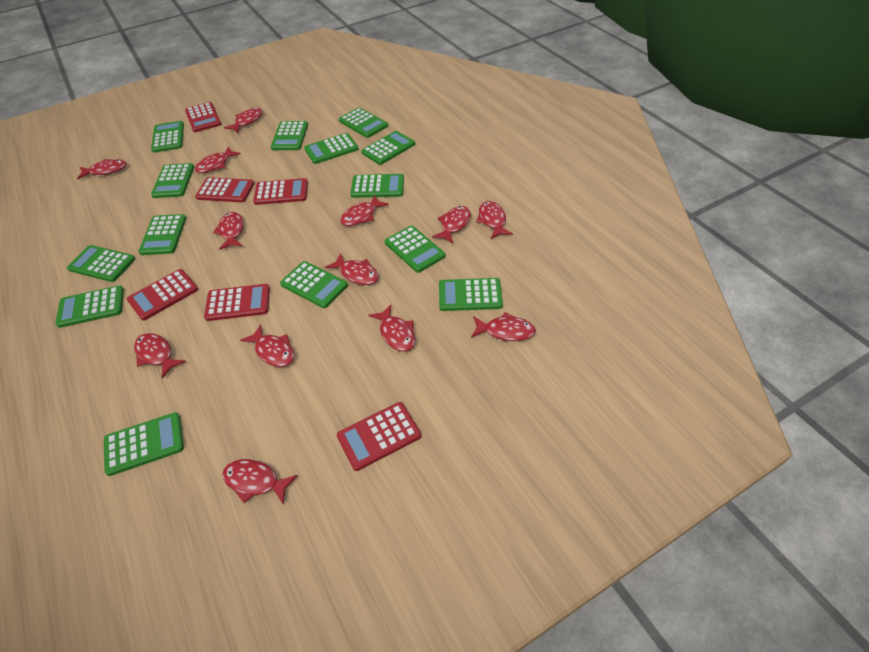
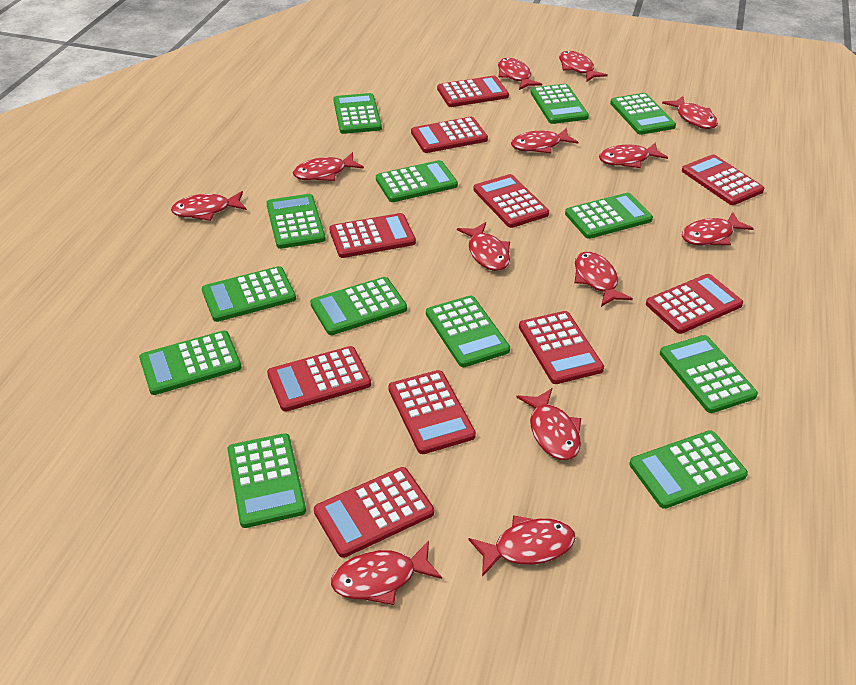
green calculator: 14 -> 13
red calculator: 6 -> 10

